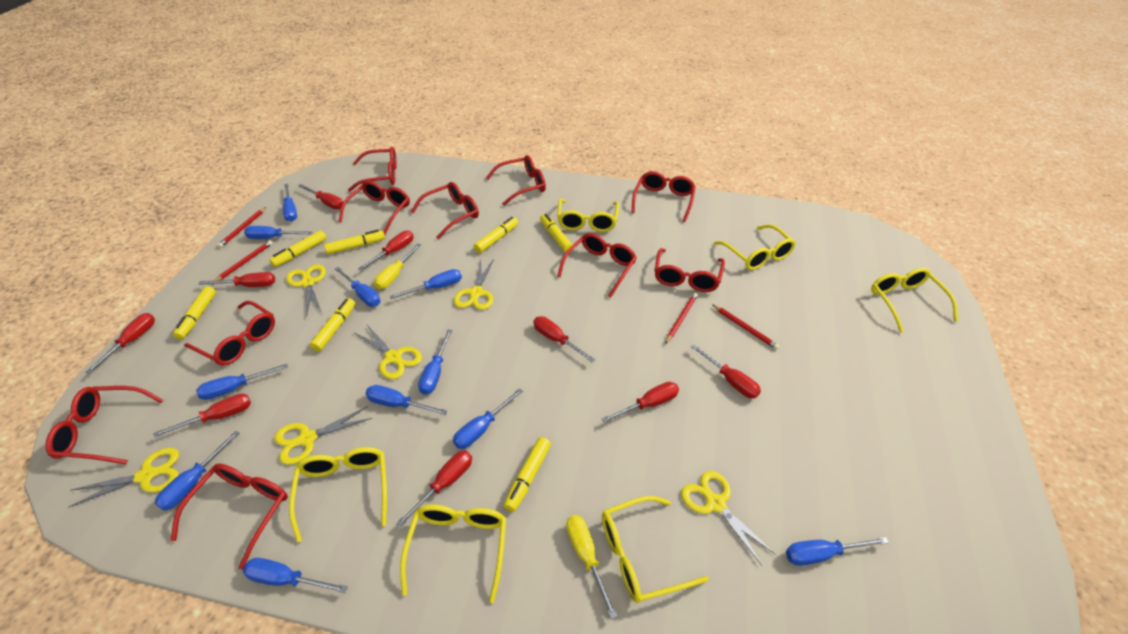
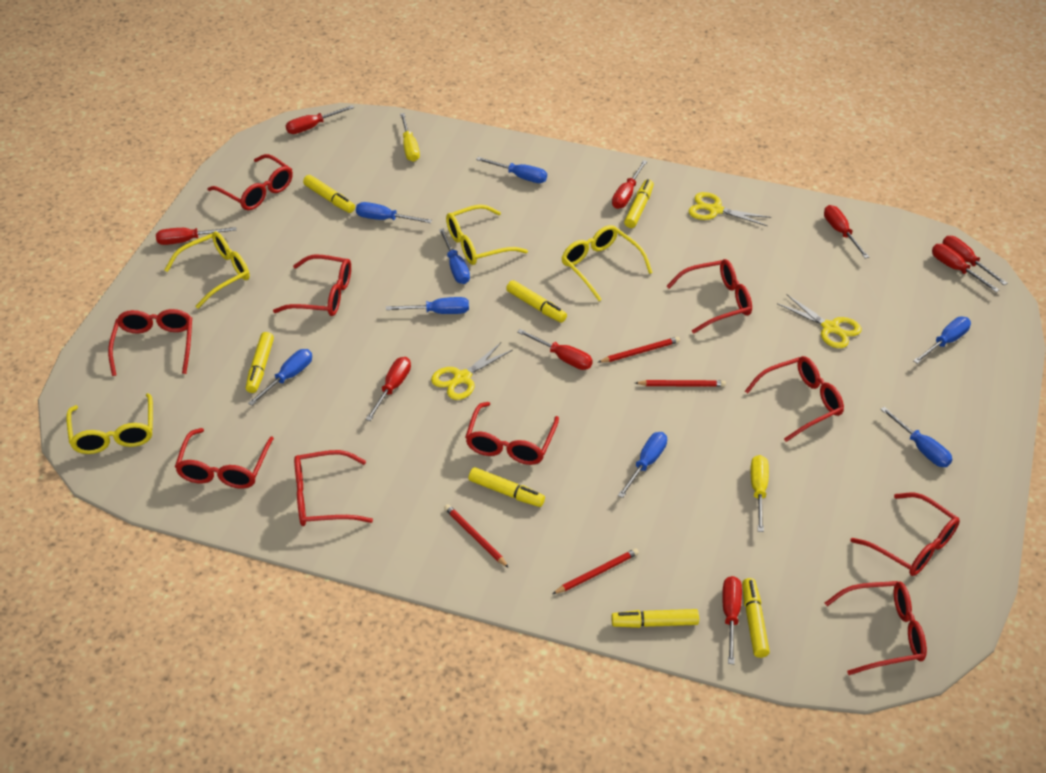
blue screwdriver: 11 -> 8
yellow glasses: 6 -> 4
yellow scissors: 6 -> 3

